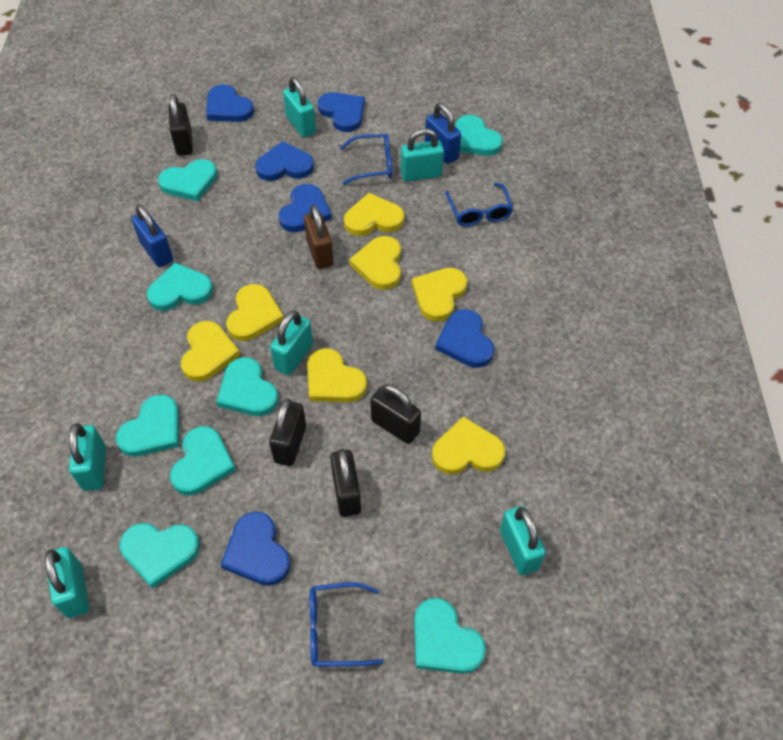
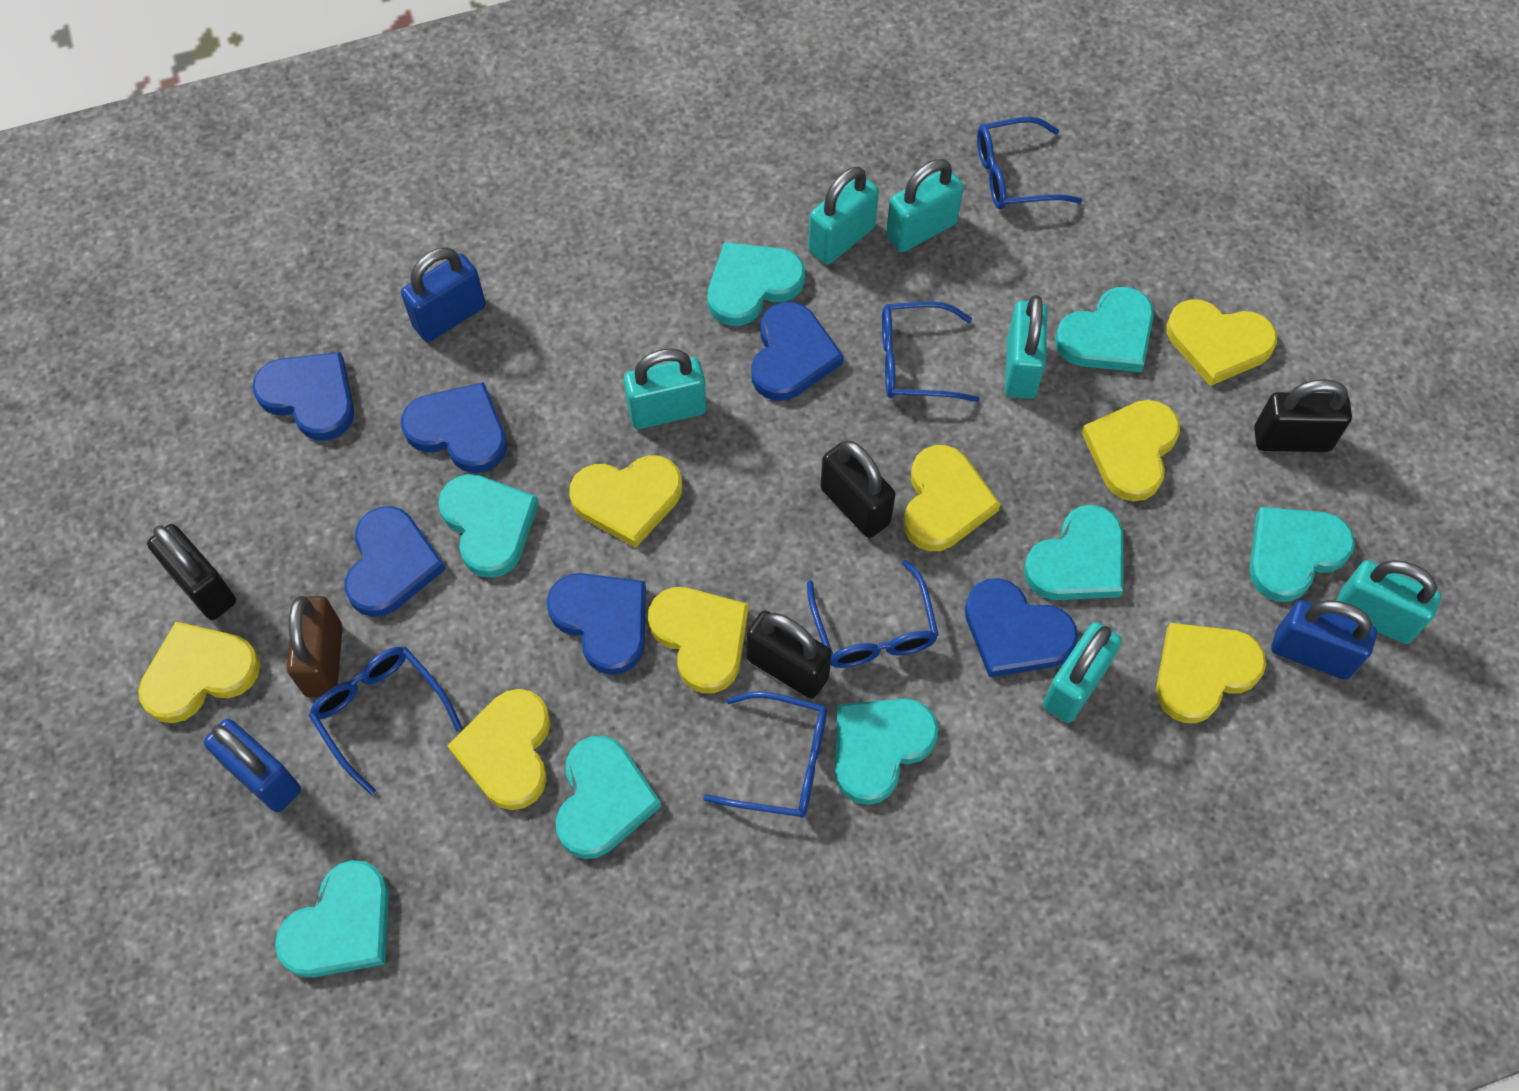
blue glasses: 3 -> 5
blue padlock: 2 -> 3
yellow heart: 7 -> 8

